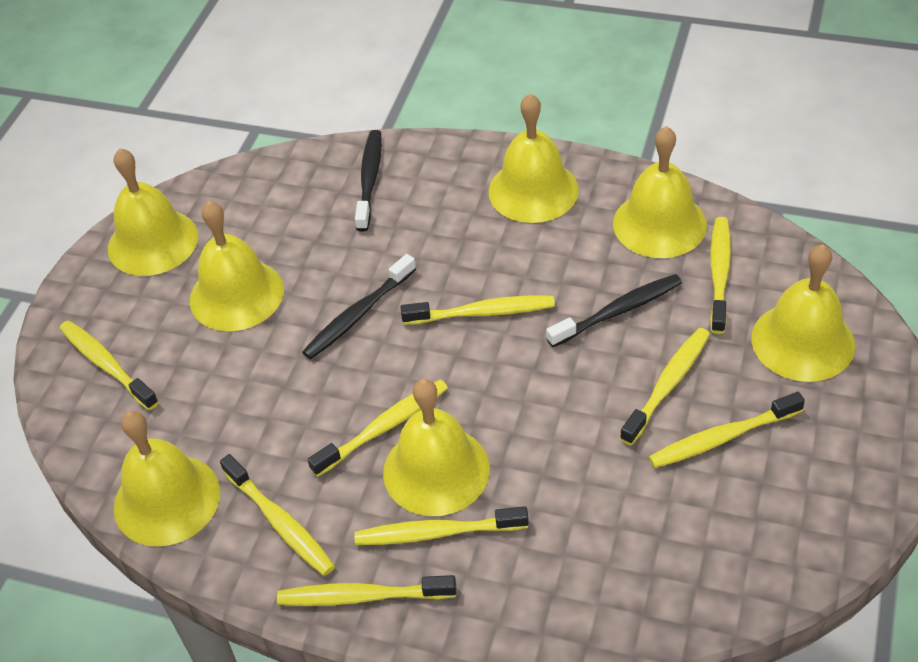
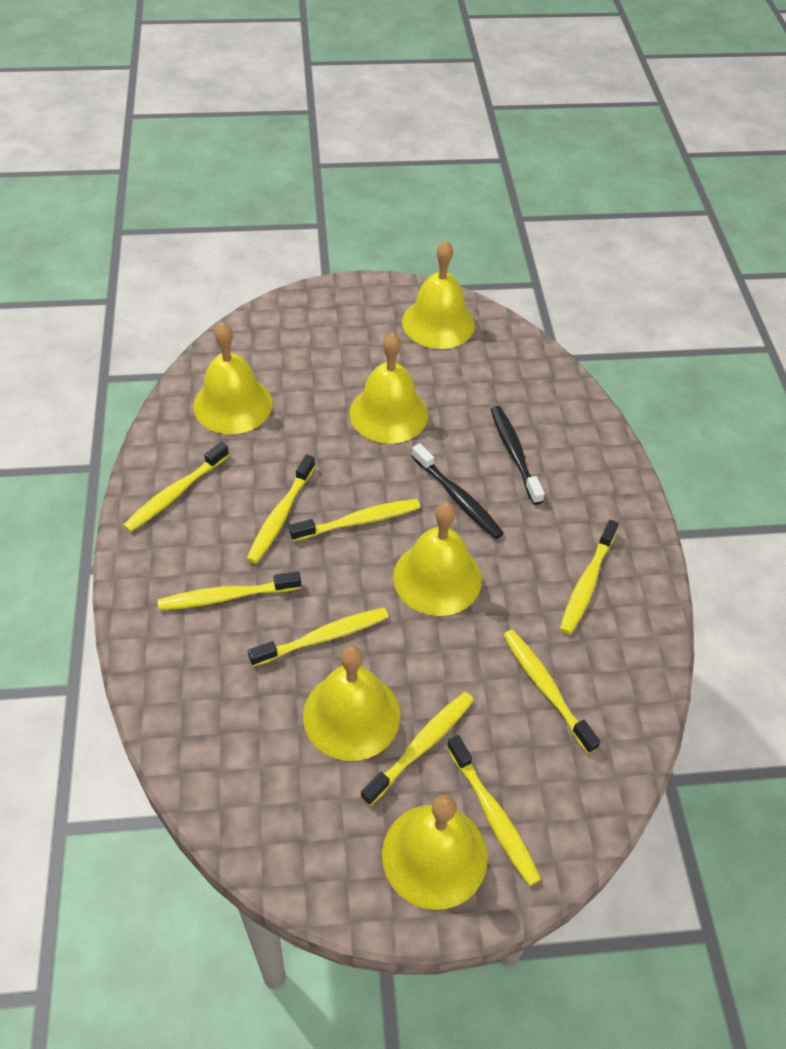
black toothbrush: 3 -> 2
yellow bell: 7 -> 6

